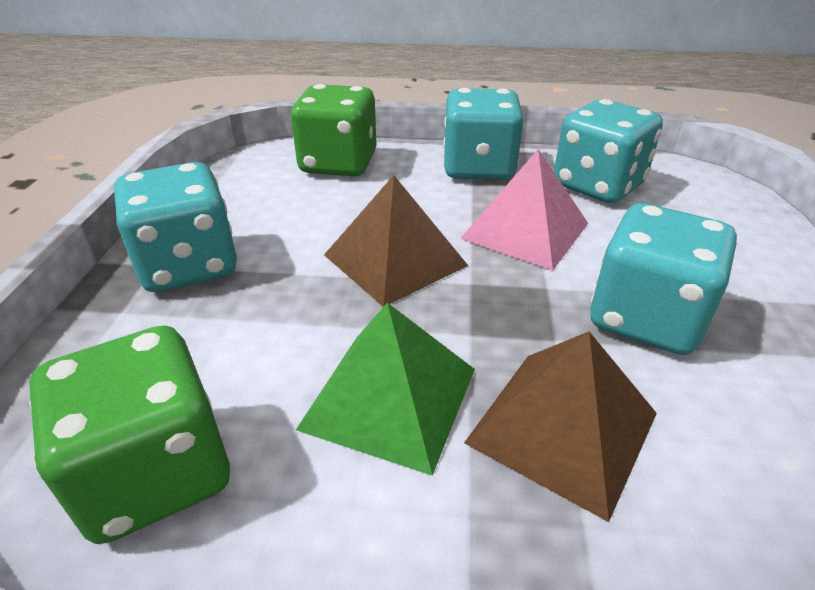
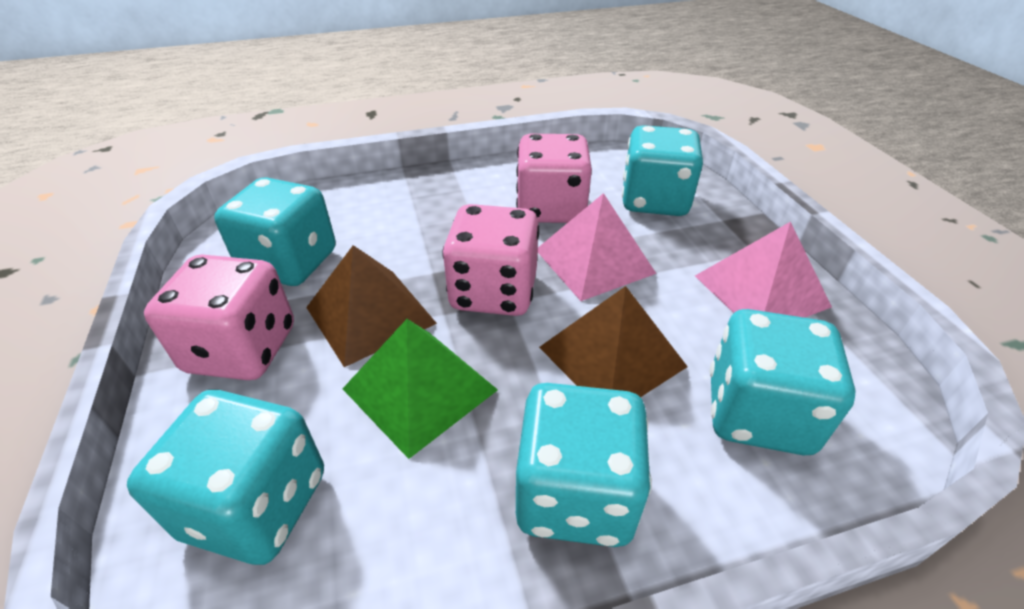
green dice: 2 -> 0
pink dice: 0 -> 3
pink pyramid: 1 -> 2
turquoise dice: 4 -> 5

